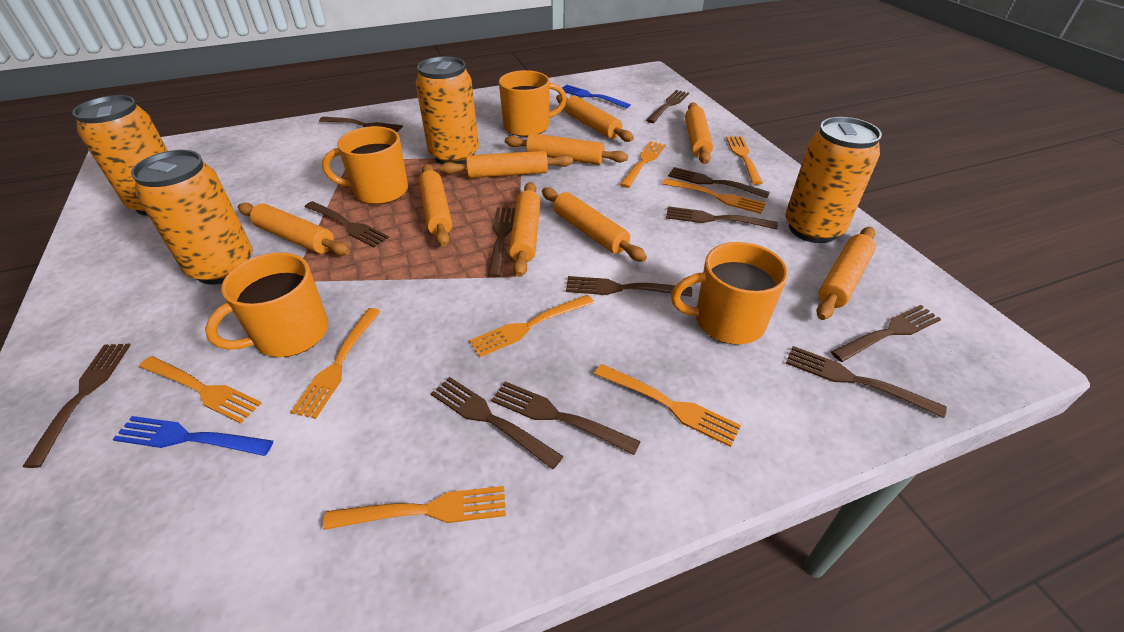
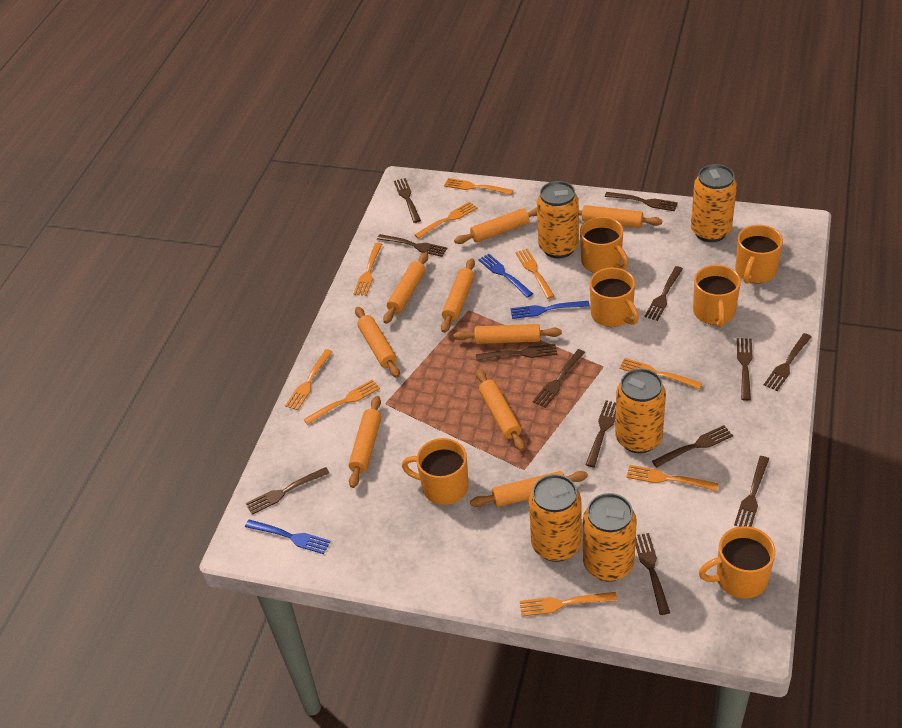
blue fork: 2 -> 3
brown fork: 12 -> 13
orange can: 4 -> 5
orange fork: 8 -> 9
orange mug: 4 -> 6

